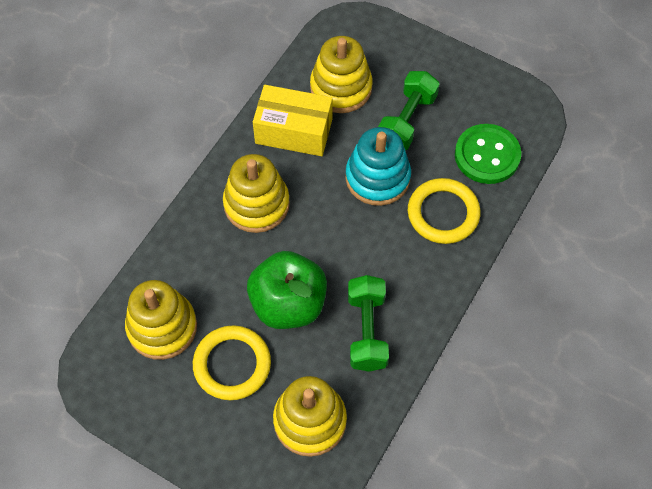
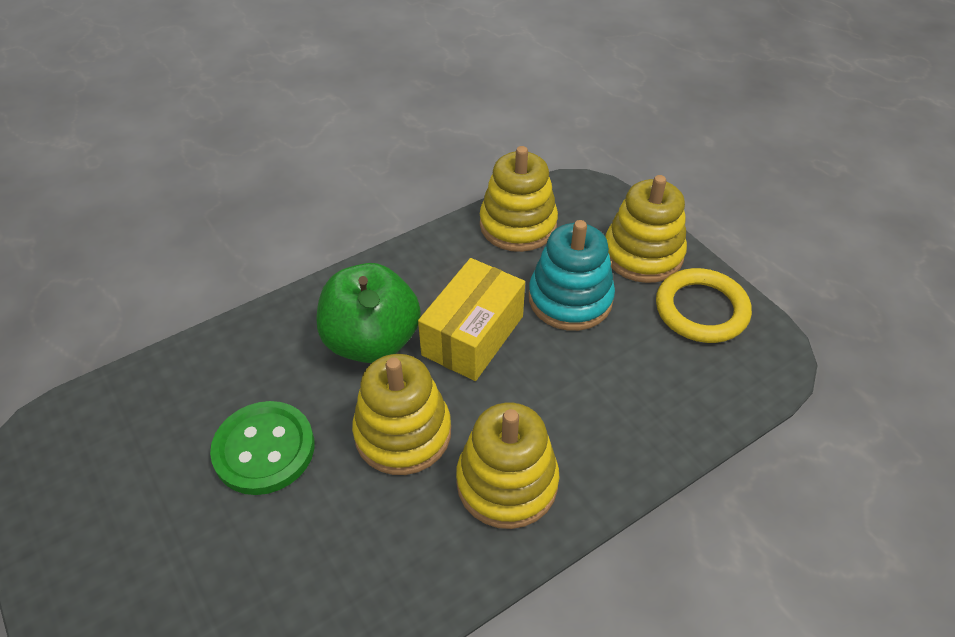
green dumbbell: 2 -> 0
yellow ring: 2 -> 1

